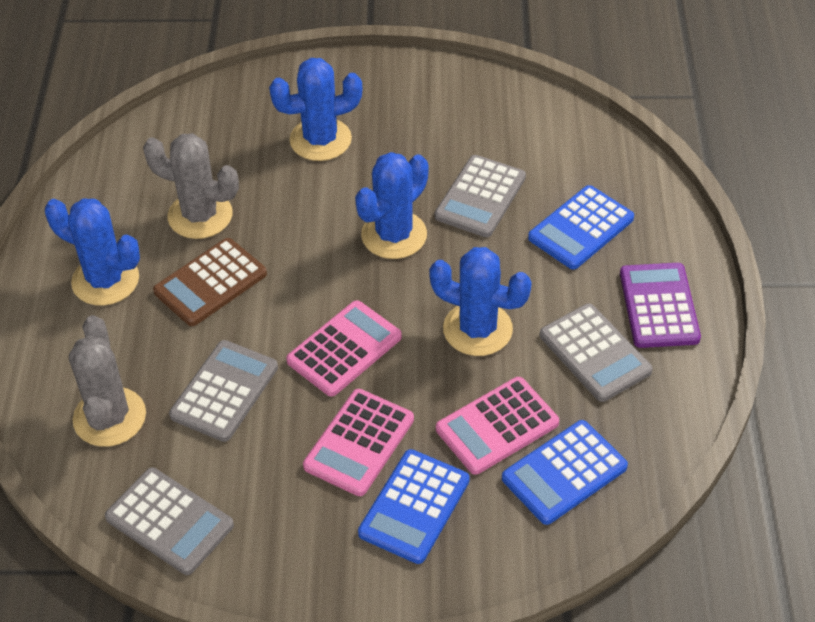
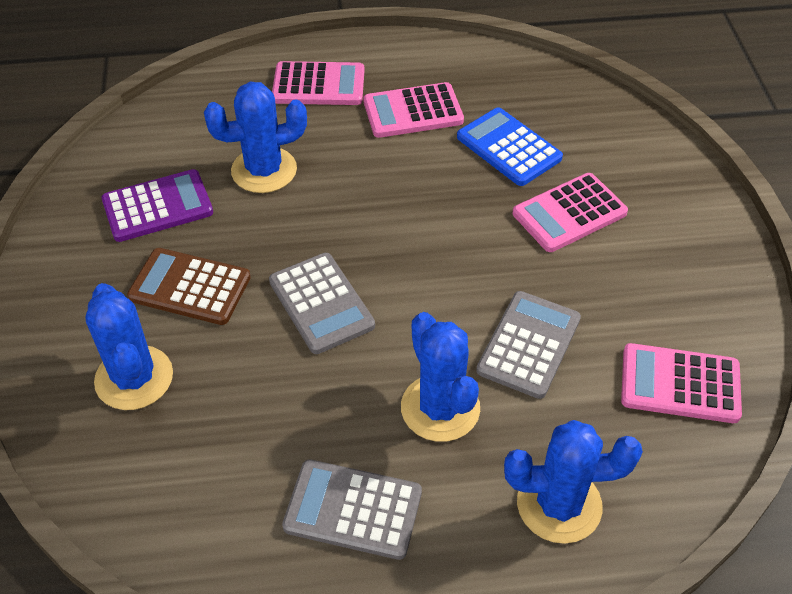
blue calculator: 3 -> 1
grey cactus: 2 -> 0
grey calculator: 4 -> 3
pink calculator: 3 -> 4

